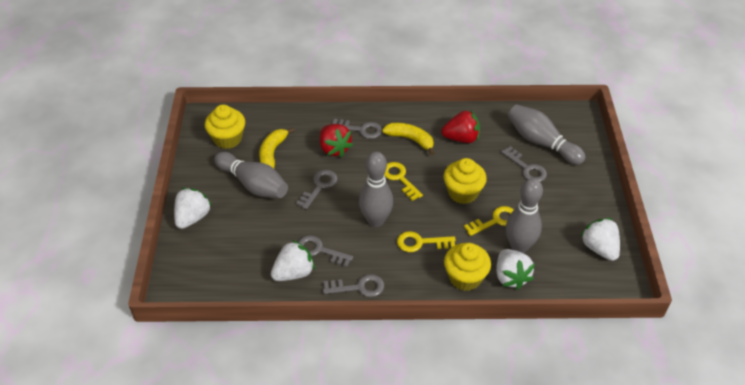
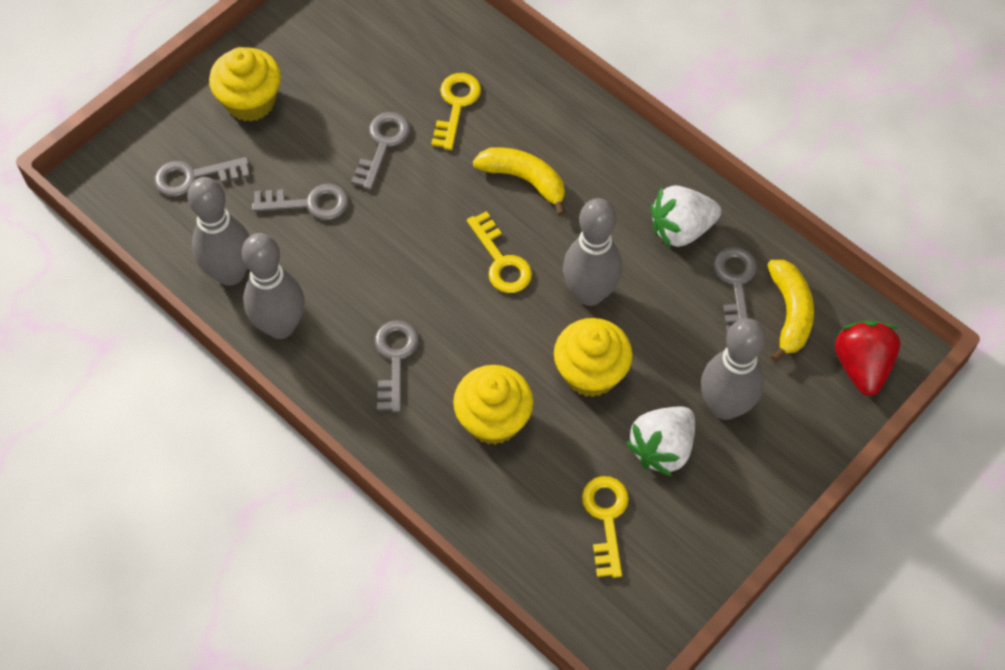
red strawberry: 2 -> 1
white strawberry: 4 -> 2

